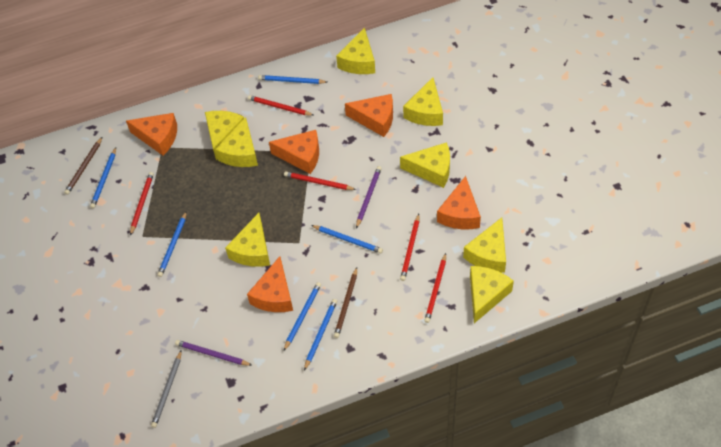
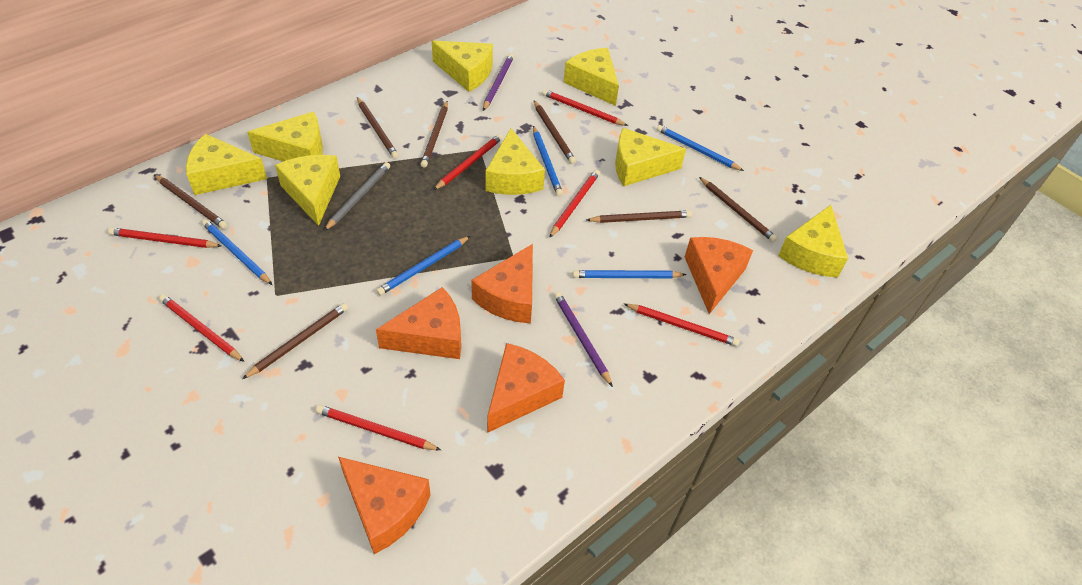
blue pencil: 6 -> 5
brown pencil: 2 -> 7
red pencil: 5 -> 7

